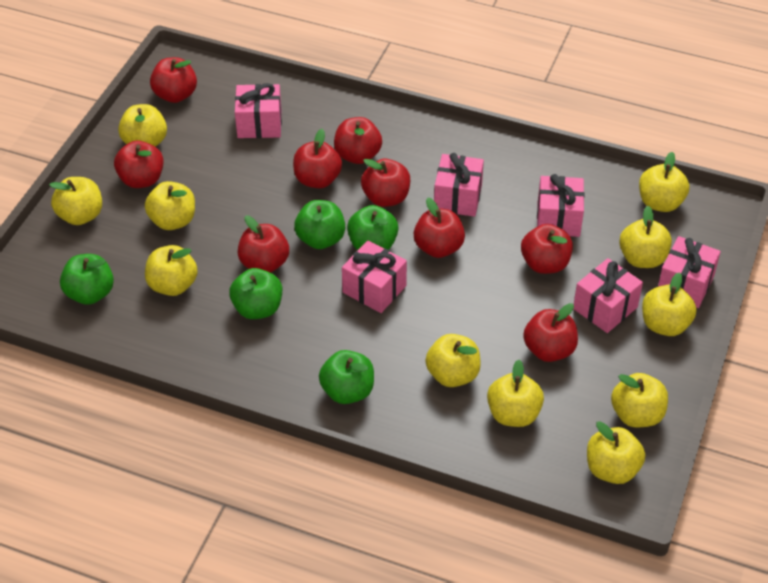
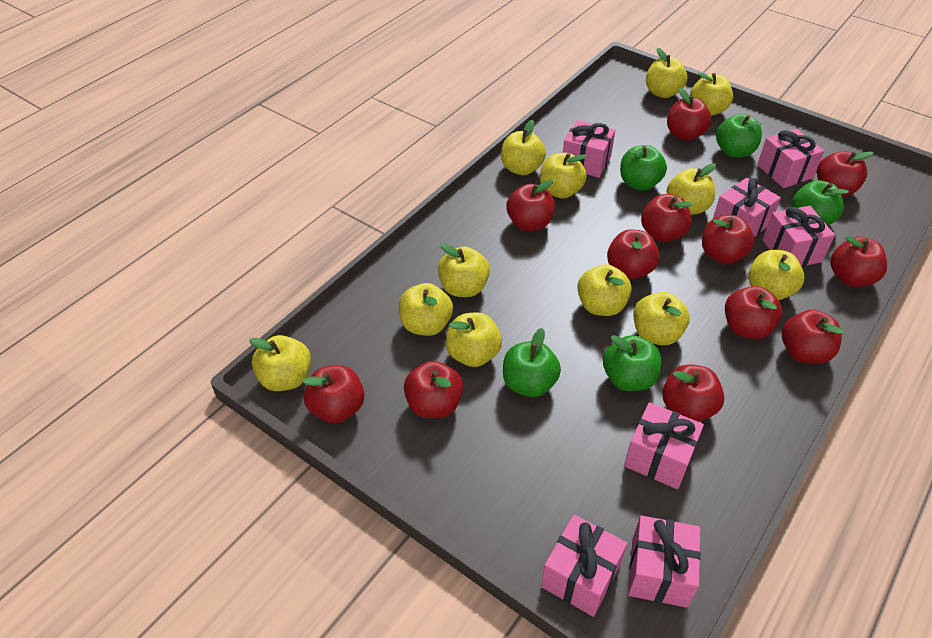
pink gift: 6 -> 7
red apple: 9 -> 12
yellow apple: 11 -> 12

